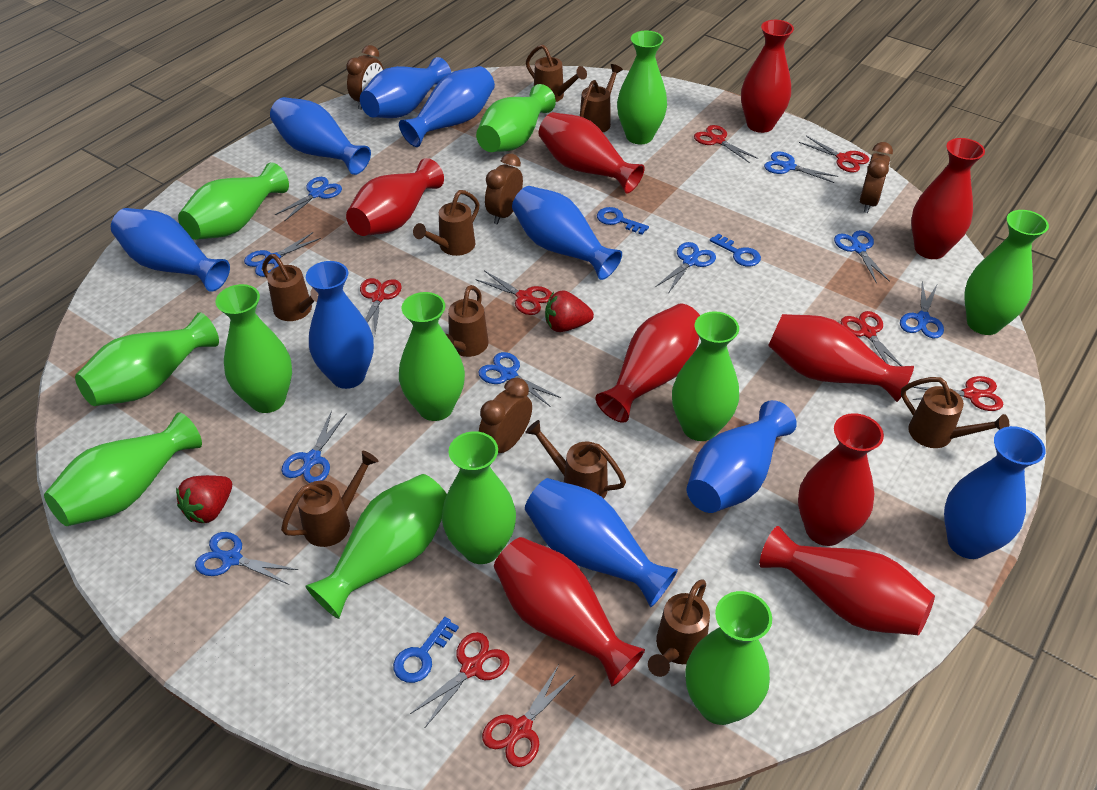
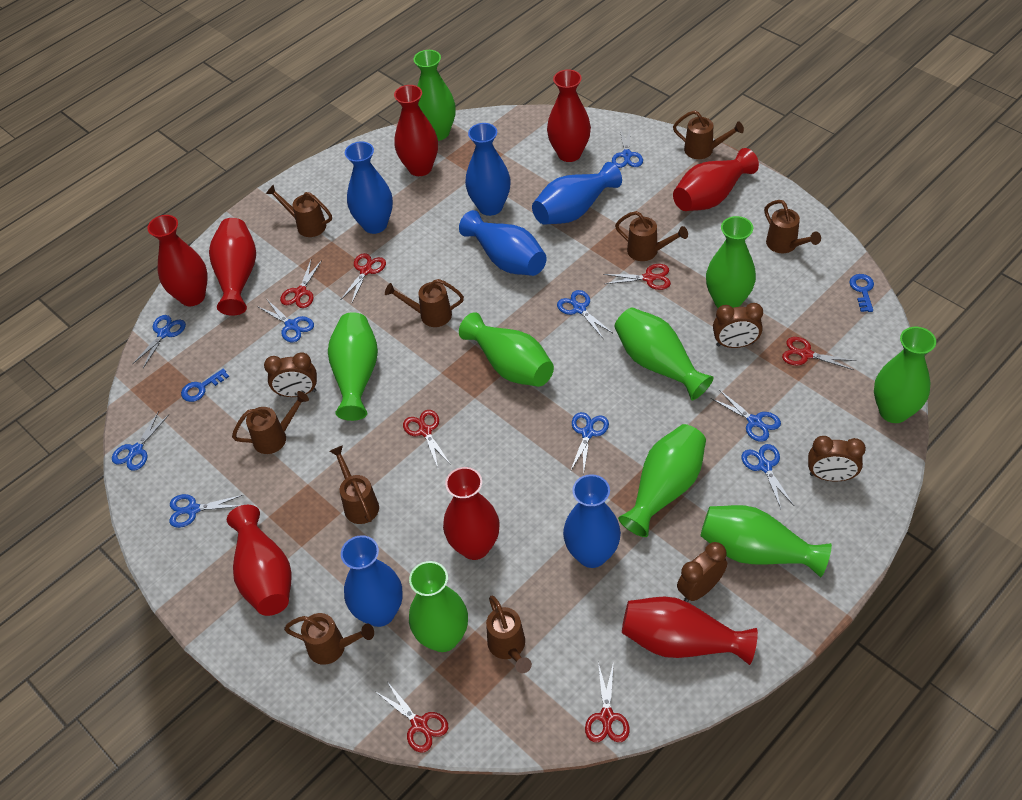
blue key: 3 -> 2
blue vase: 9 -> 6
green vase: 12 -> 9
red scissors: 8 -> 7
red strawberry: 2 -> 0
red vase: 9 -> 8

